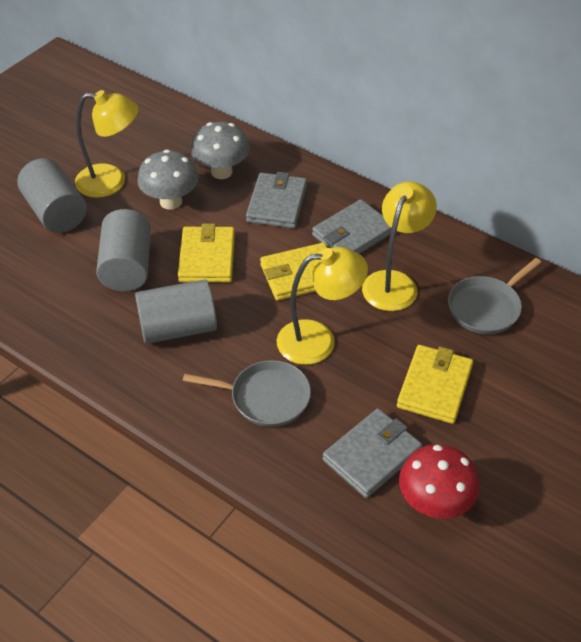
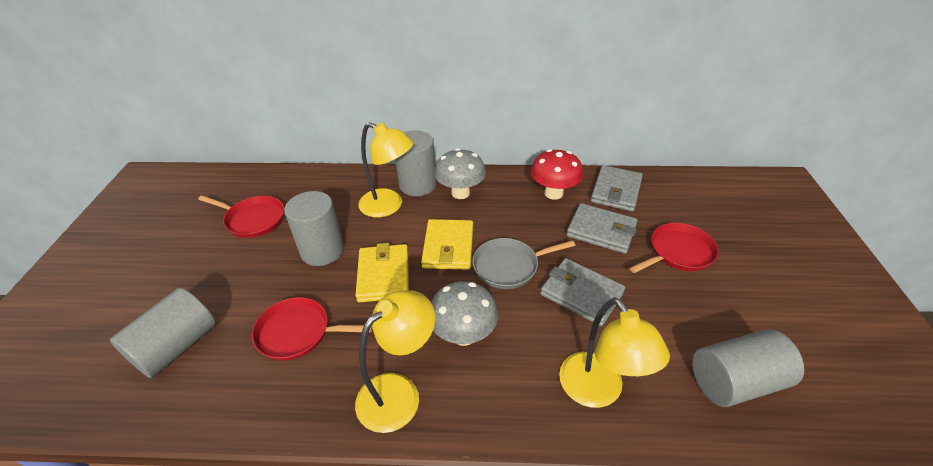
grey cylinder: 3 -> 4
grey pan: 2 -> 1
red pan: 0 -> 3
yellow wallet: 3 -> 2

